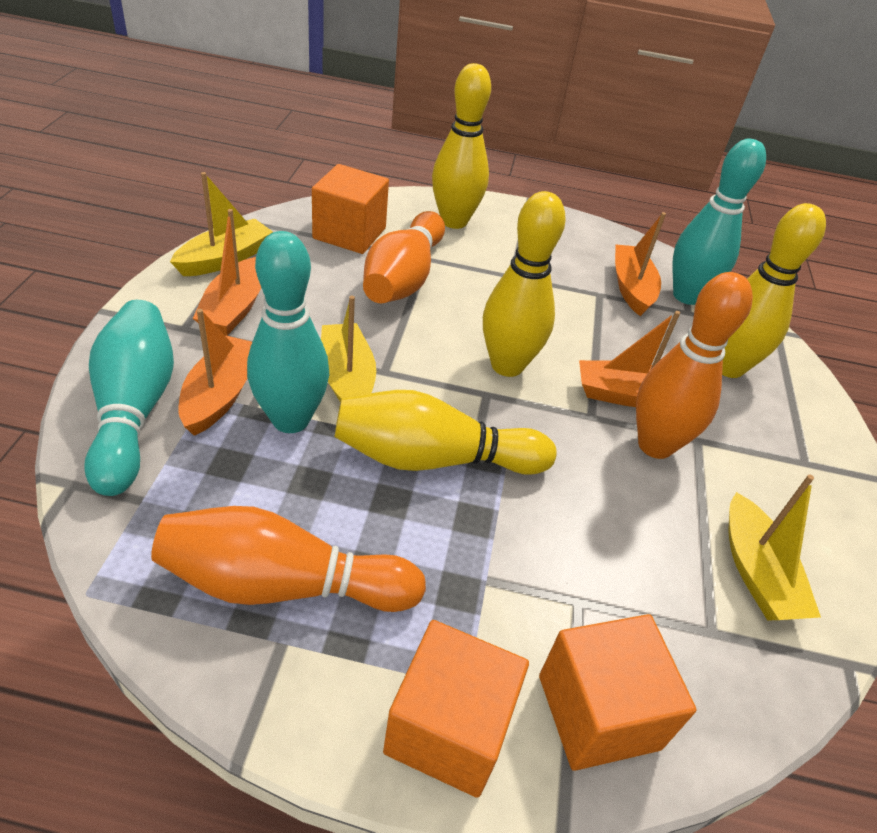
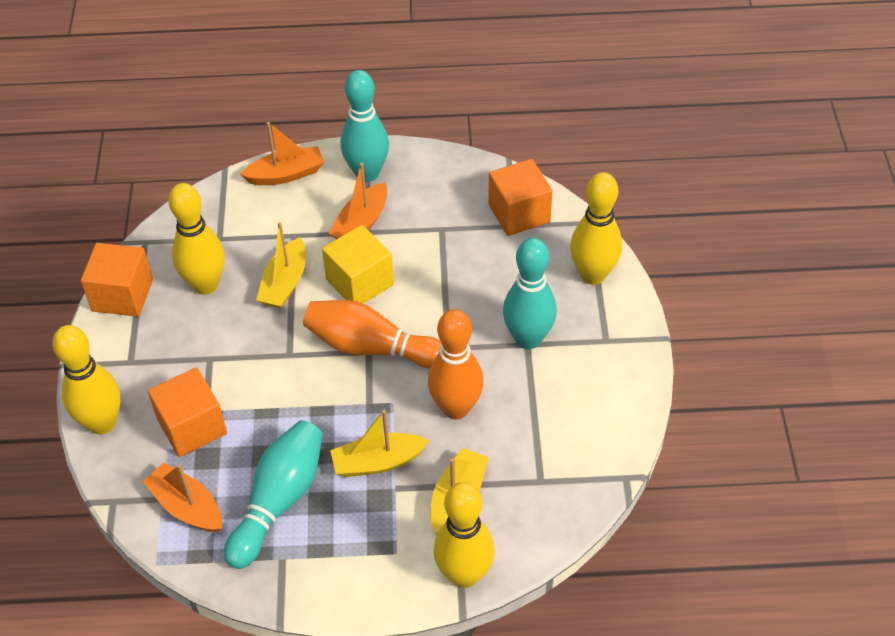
orange boat: 4 -> 3
orange bowling pin: 3 -> 2
yellow cube: 0 -> 1

